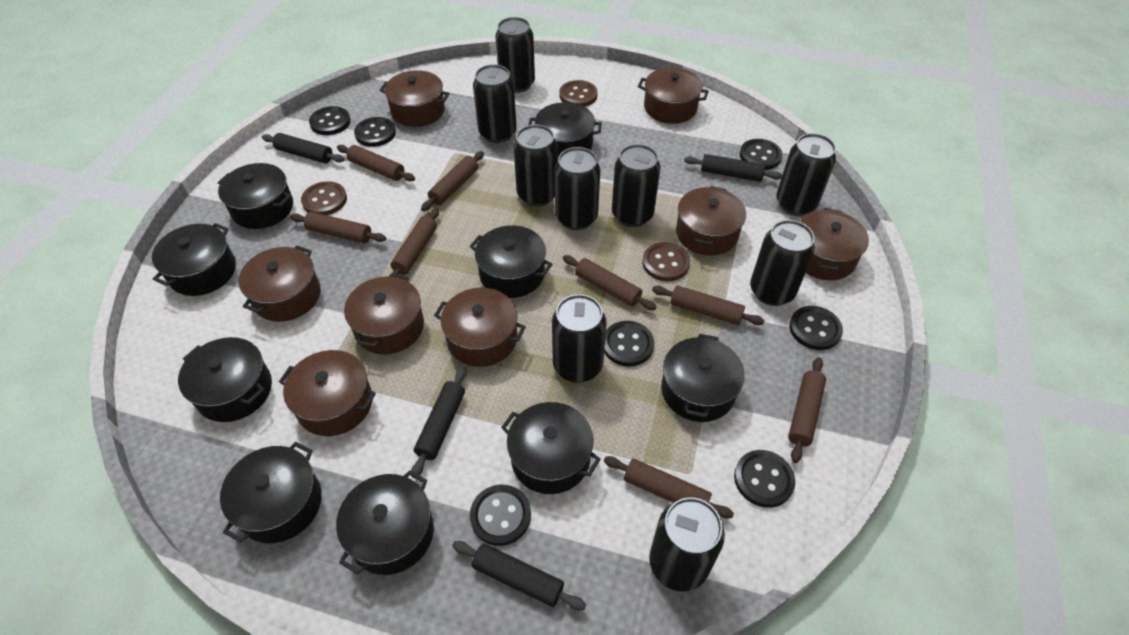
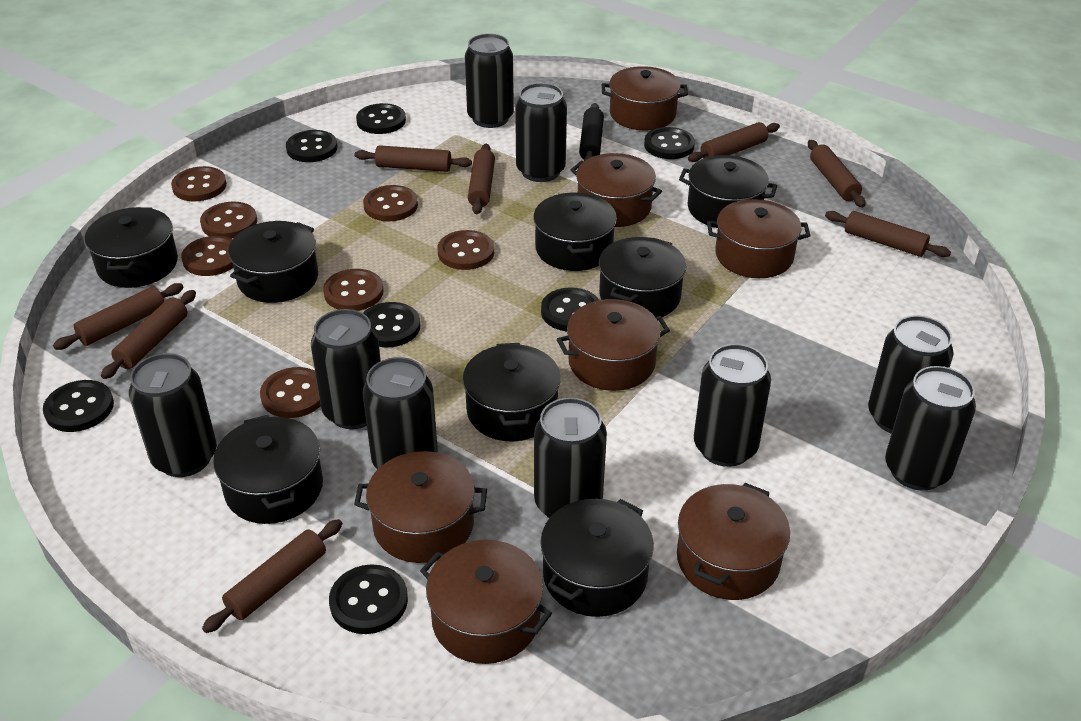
black pot: 9 -> 8
black rolling pin: 4 -> 1
brown button: 3 -> 7
brown pot: 8 -> 7

